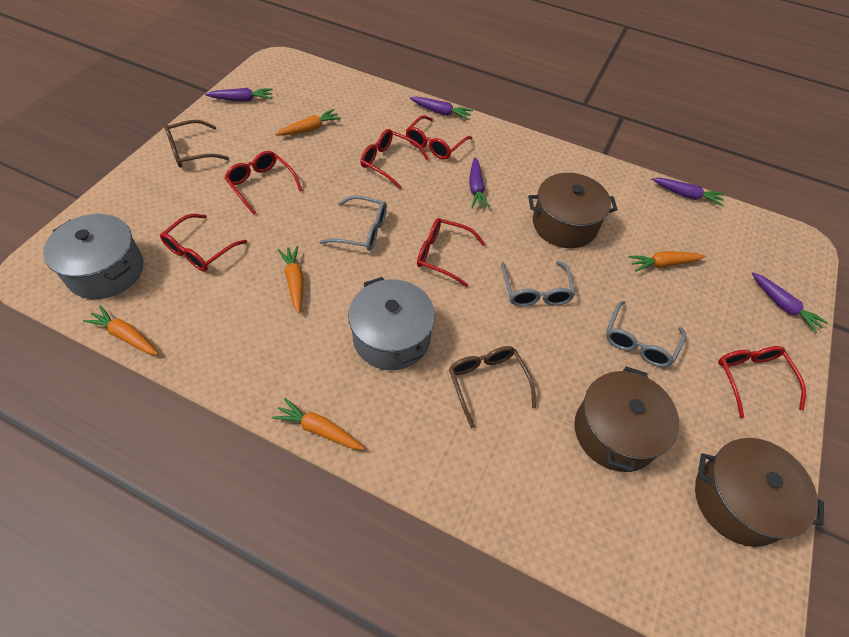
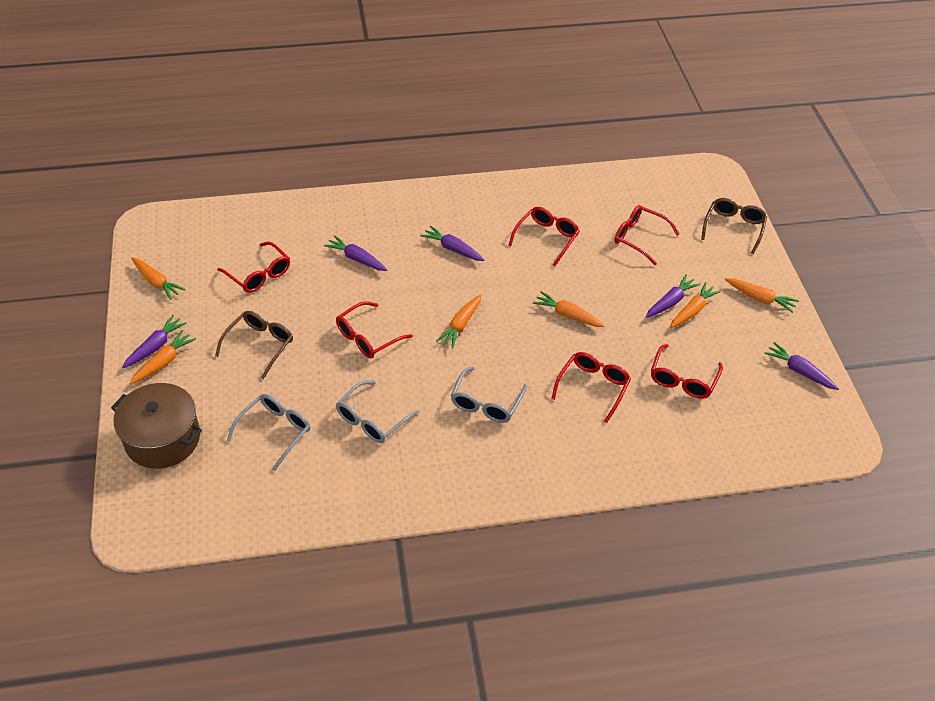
brown pot: 3 -> 1
grey pot: 2 -> 0
orange carrot: 5 -> 6

